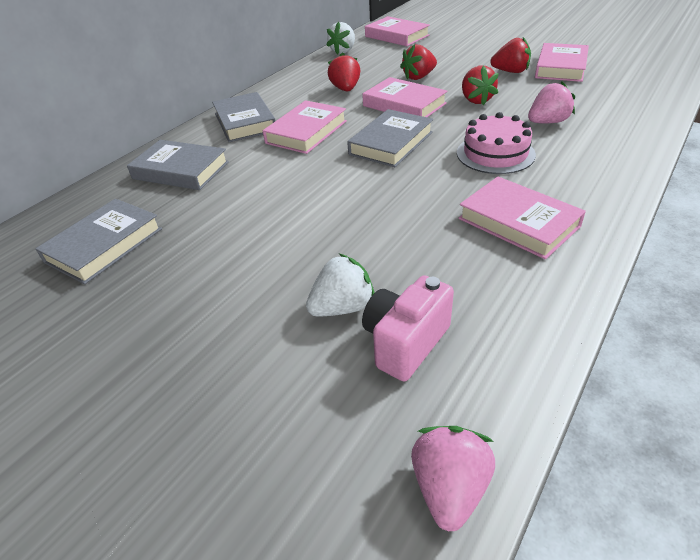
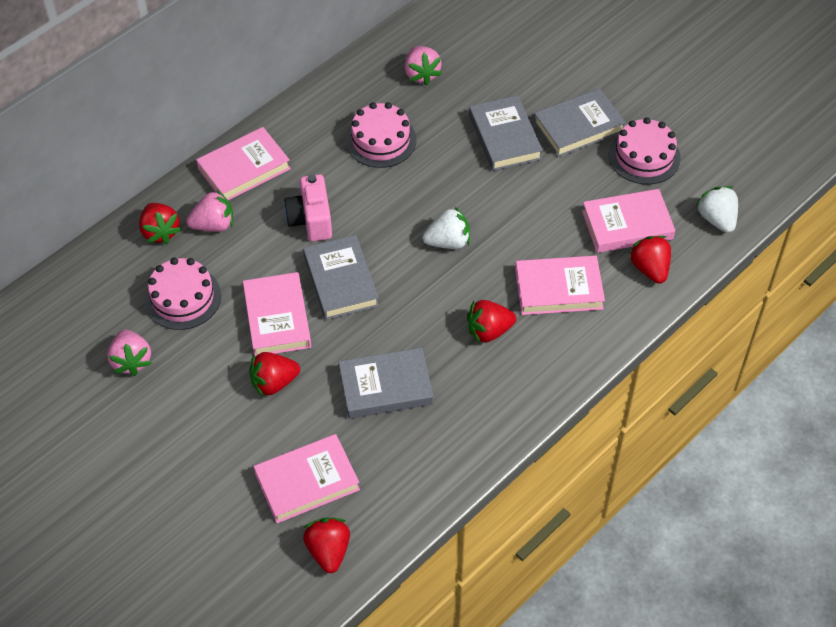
pink cake: 1 -> 3
pink strawberry: 2 -> 3
red strawberry: 4 -> 5

